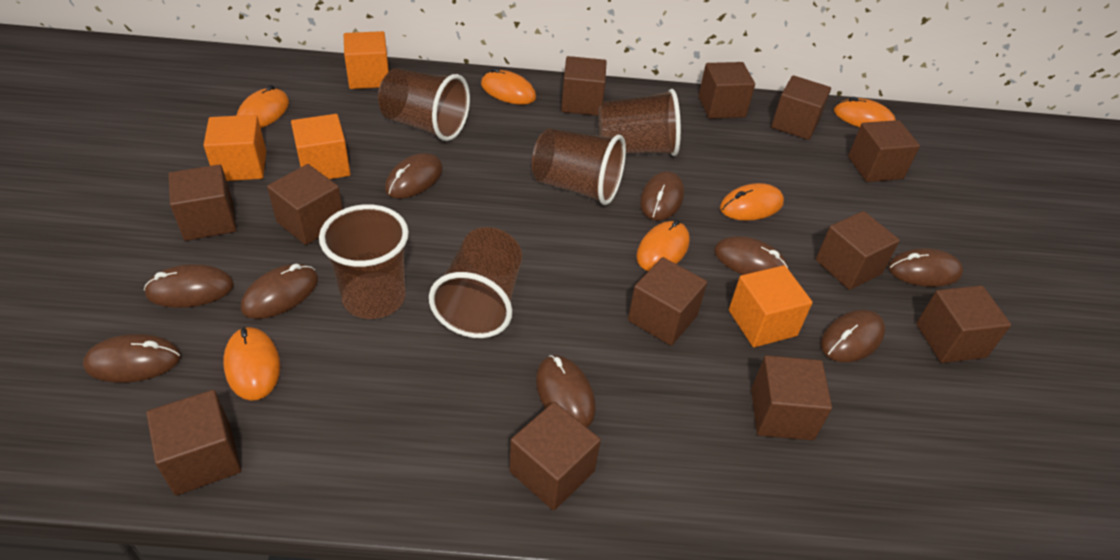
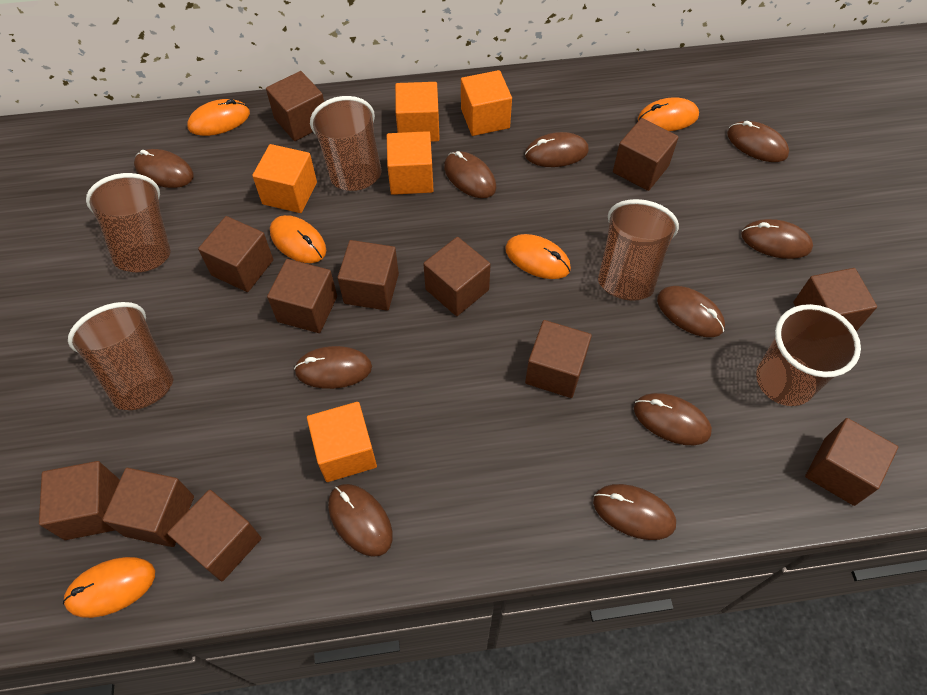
brown mouse: 9 -> 10
orange cube: 4 -> 5
orange mouse: 6 -> 5

